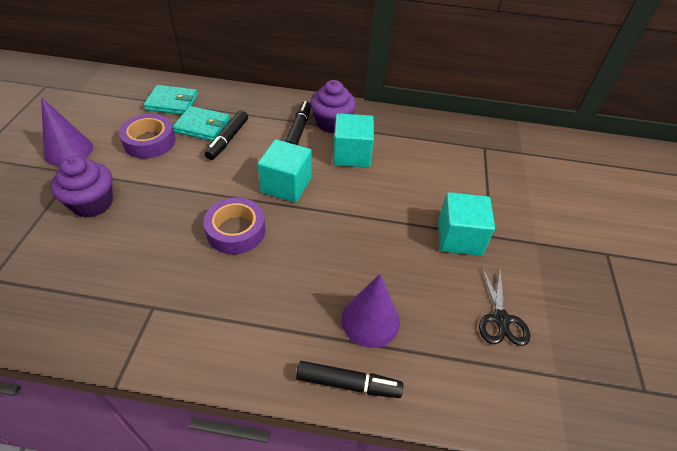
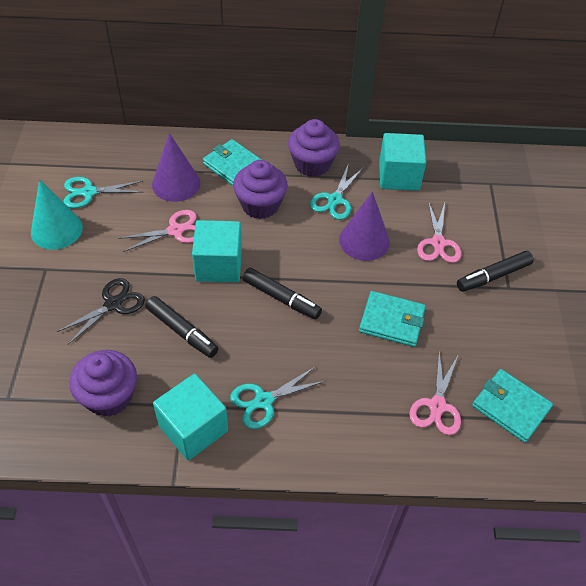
pink scissors: 0 -> 3
purple cupcake: 2 -> 3
purple tape: 2 -> 0
turquoise cone: 0 -> 1
turquoise scissors: 0 -> 3
turquoise wallet: 2 -> 3

